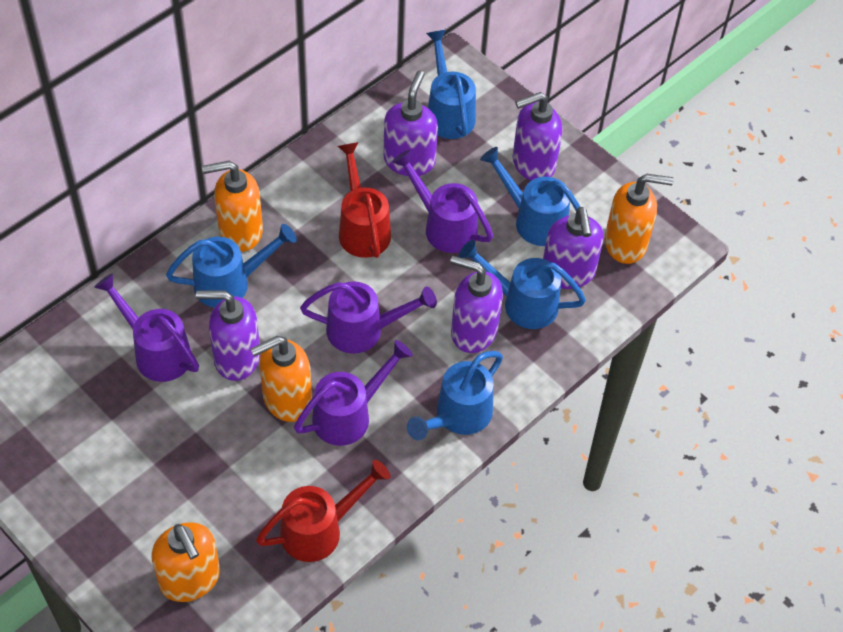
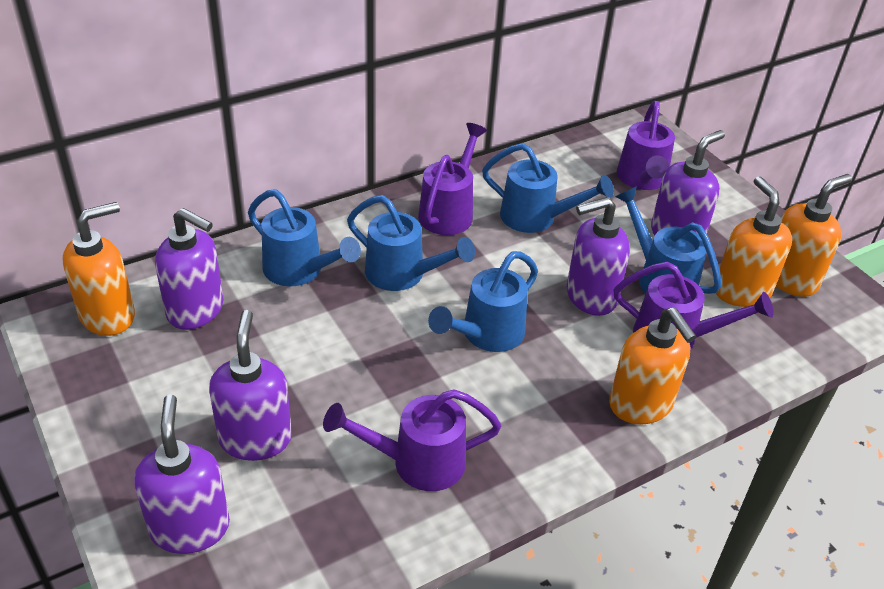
red watering can: 2 -> 0

